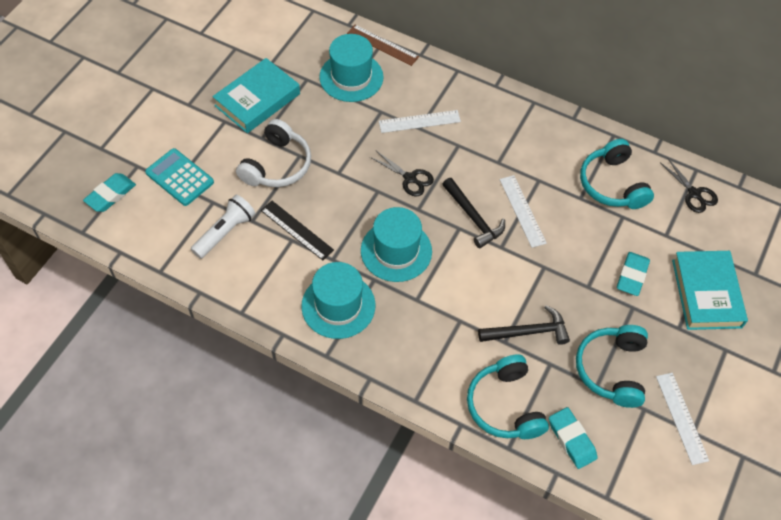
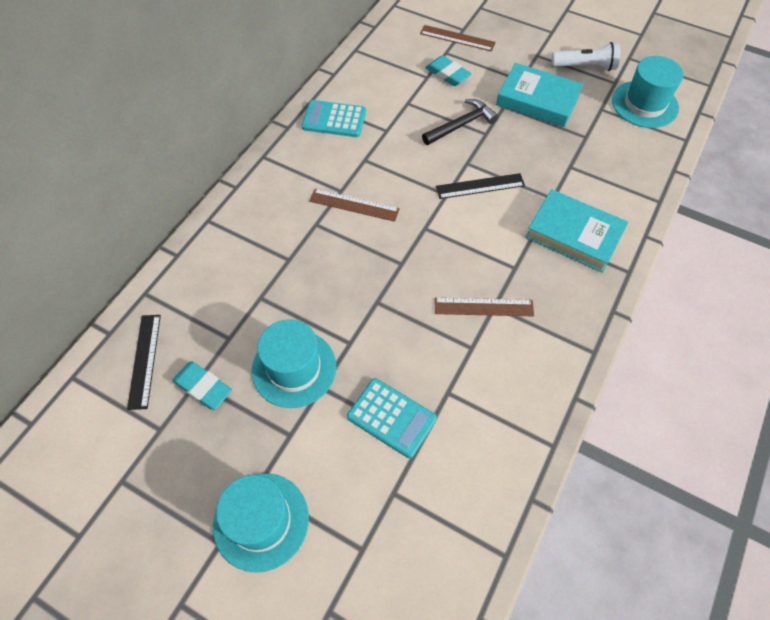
black hammer: 2 -> 1
black ruler: 1 -> 2
black scissors: 2 -> 0
brown ruler: 1 -> 3
turquoise calculator: 1 -> 2
turquoise eraser: 3 -> 2
turquoise headphones: 3 -> 0
white headphones: 1 -> 0
white ruler: 3 -> 0

